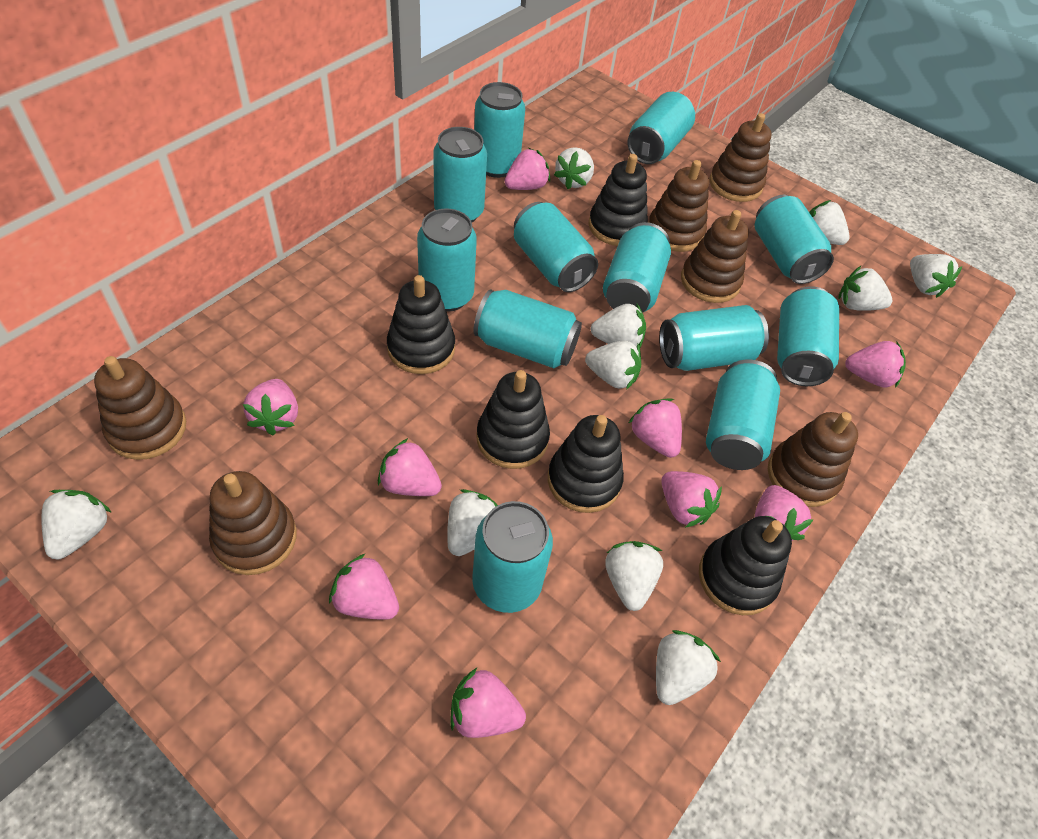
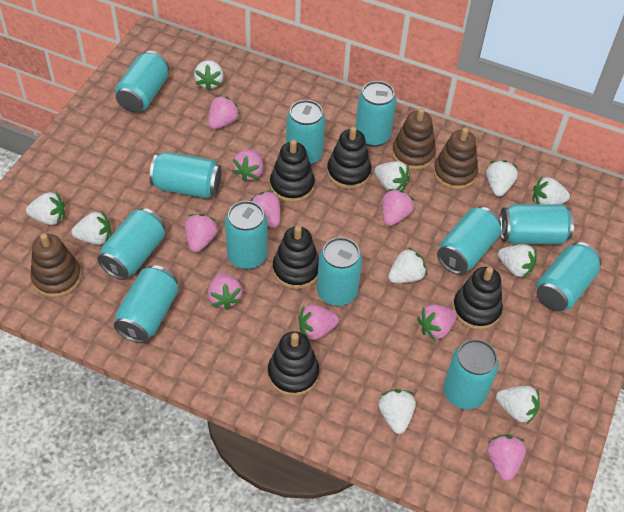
brown stacking toy: 6 -> 3

